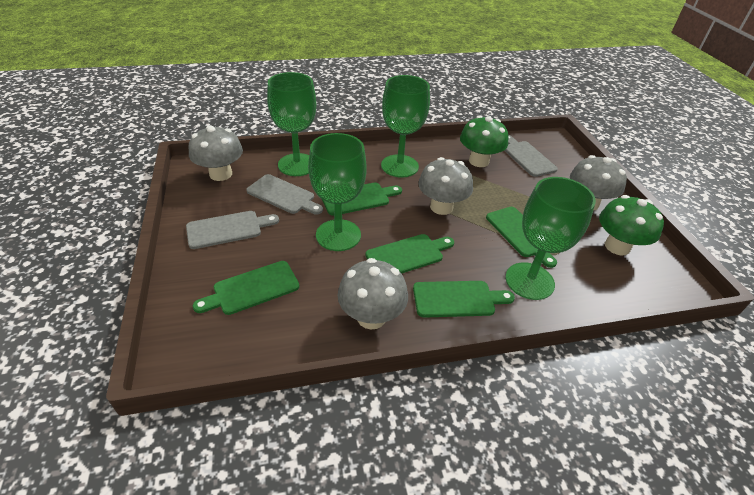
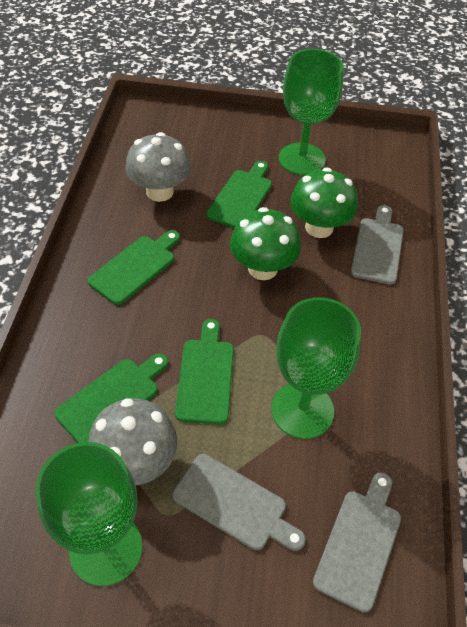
green cutting board: 5 -> 4
green goblet: 4 -> 3
grey mushroom: 4 -> 2

